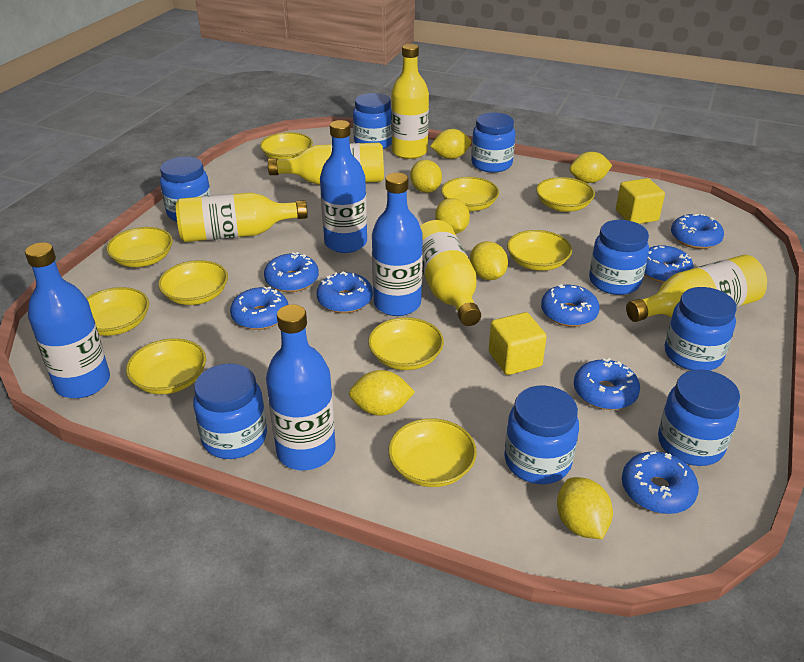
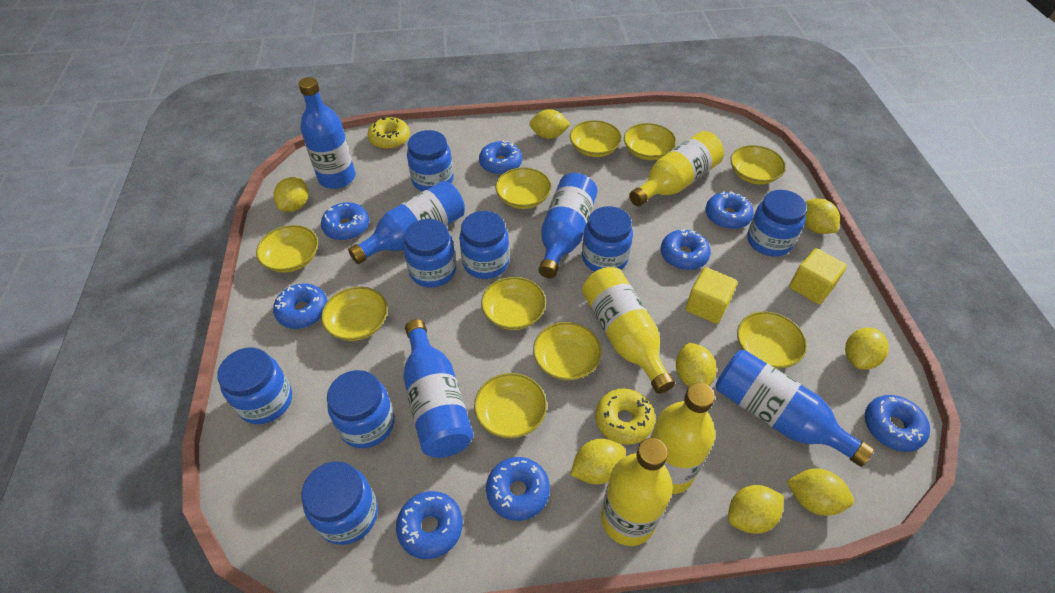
blue bottle: 4 -> 5
yellow bottle: 5 -> 4
yellow donut: 0 -> 2
yellow lemon: 7 -> 8

